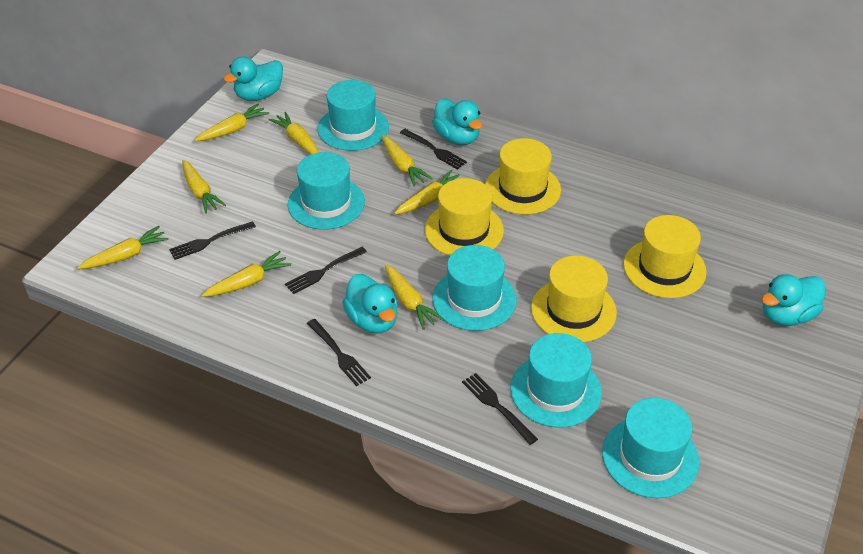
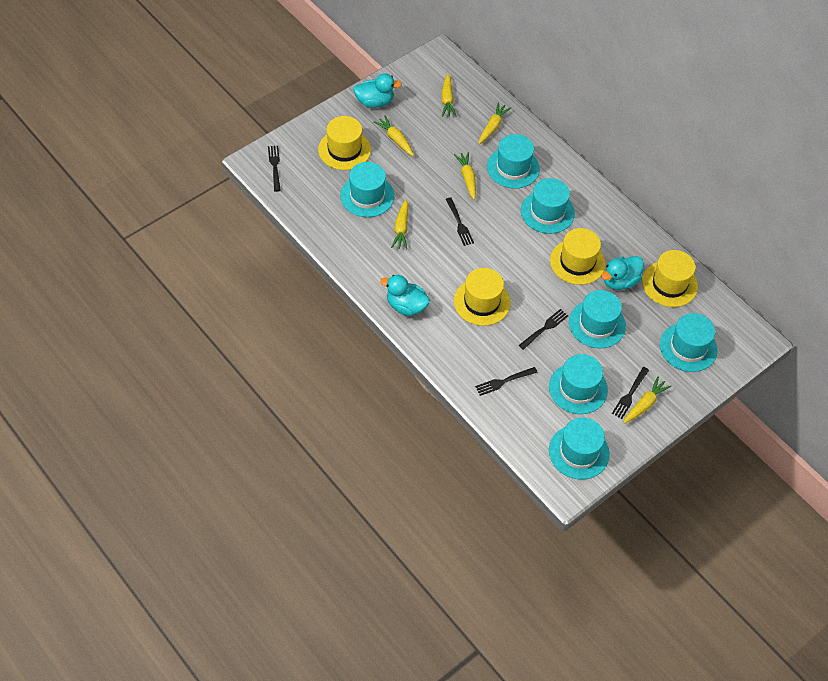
turquoise duck: 4 -> 3
turquoise hat: 5 -> 7
yellow carrot: 8 -> 6

